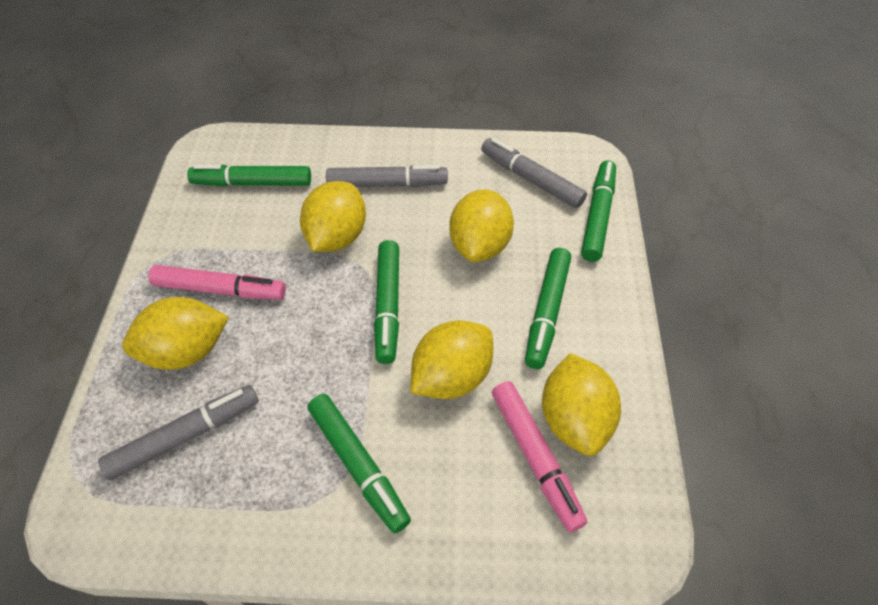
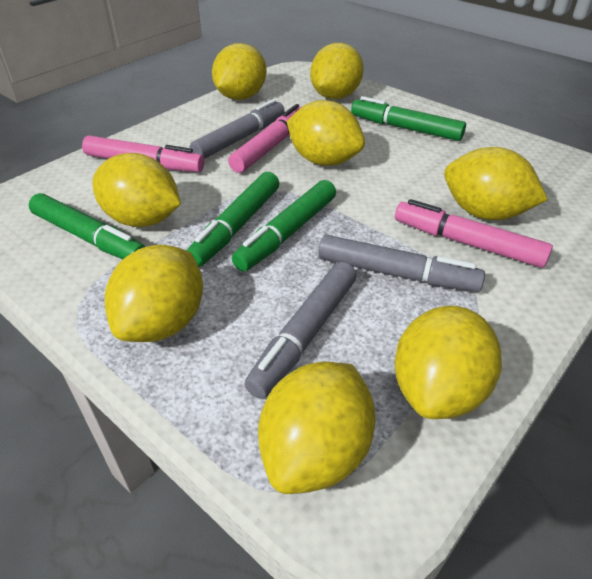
green marker: 5 -> 4
pink marker: 2 -> 3
yellow lemon: 5 -> 8

